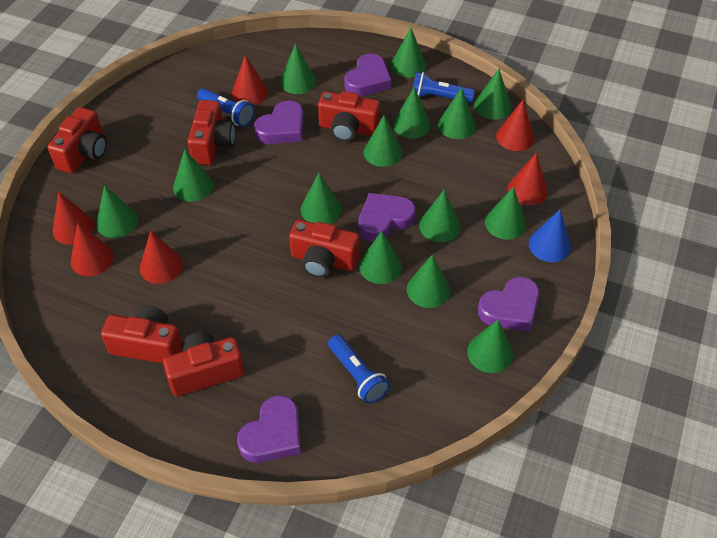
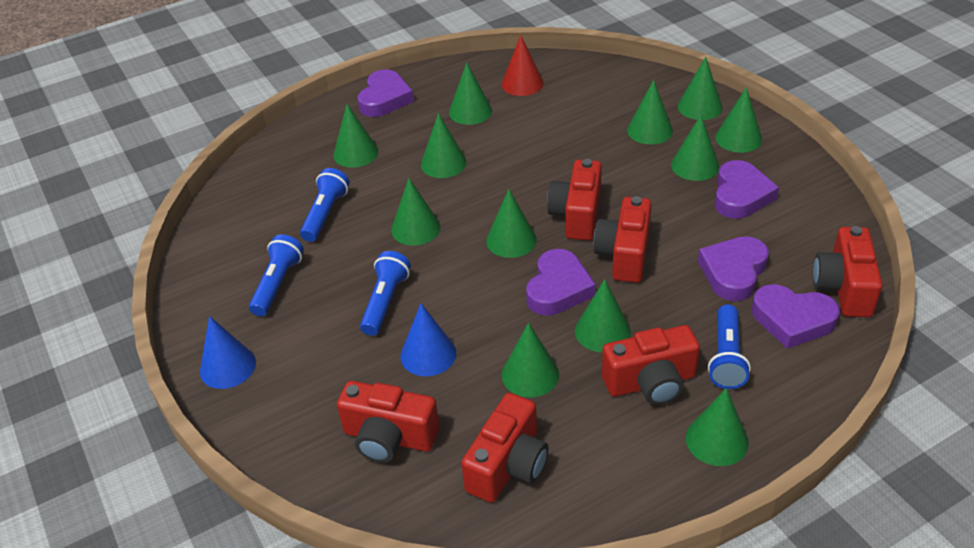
blue cone: 1 -> 2
blue flashlight: 3 -> 4
green cone: 14 -> 12
red cone: 6 -> 1

